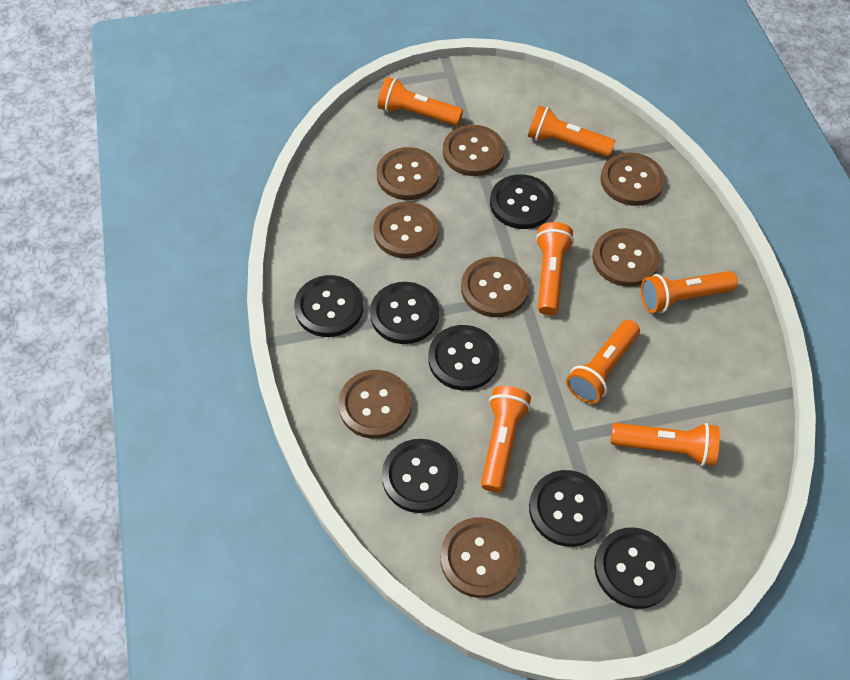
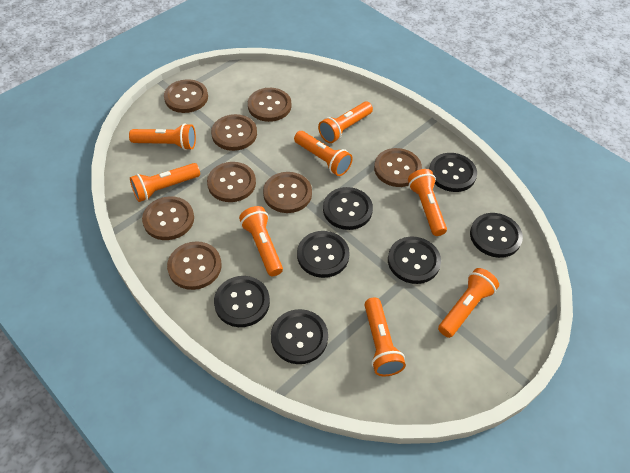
orange flashlight: 7 -> 8

